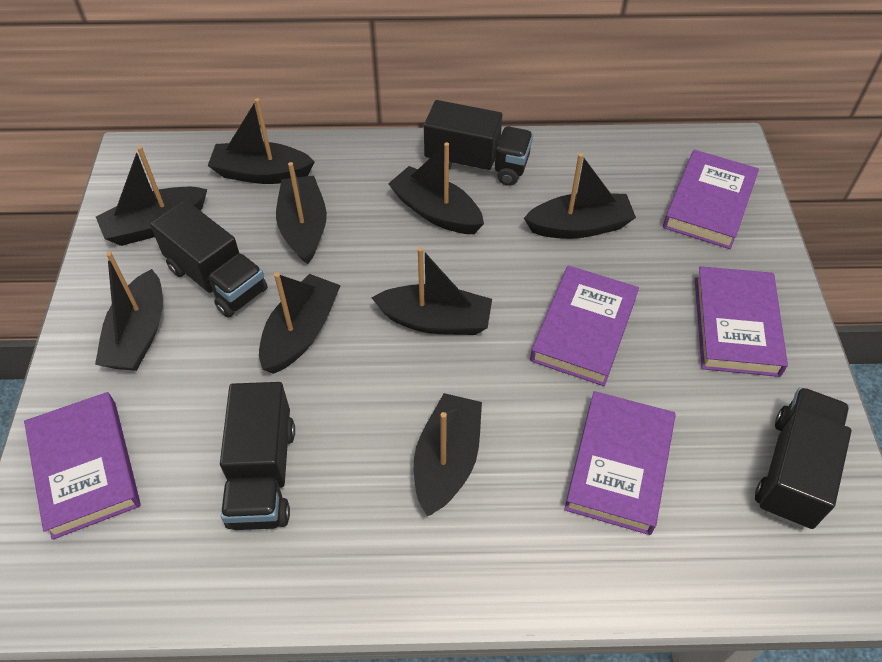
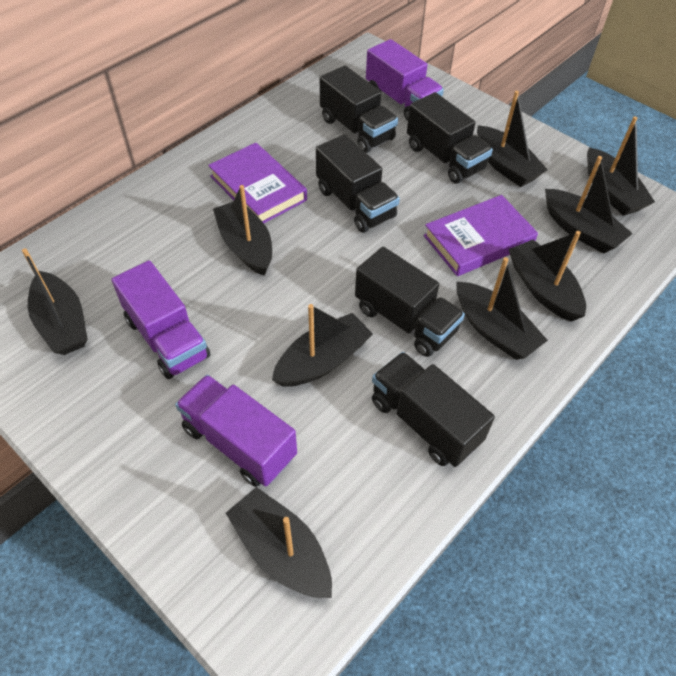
black truck: 4 -> 5
purple book: 5 -> 2
purple truck: 0 -> 3

